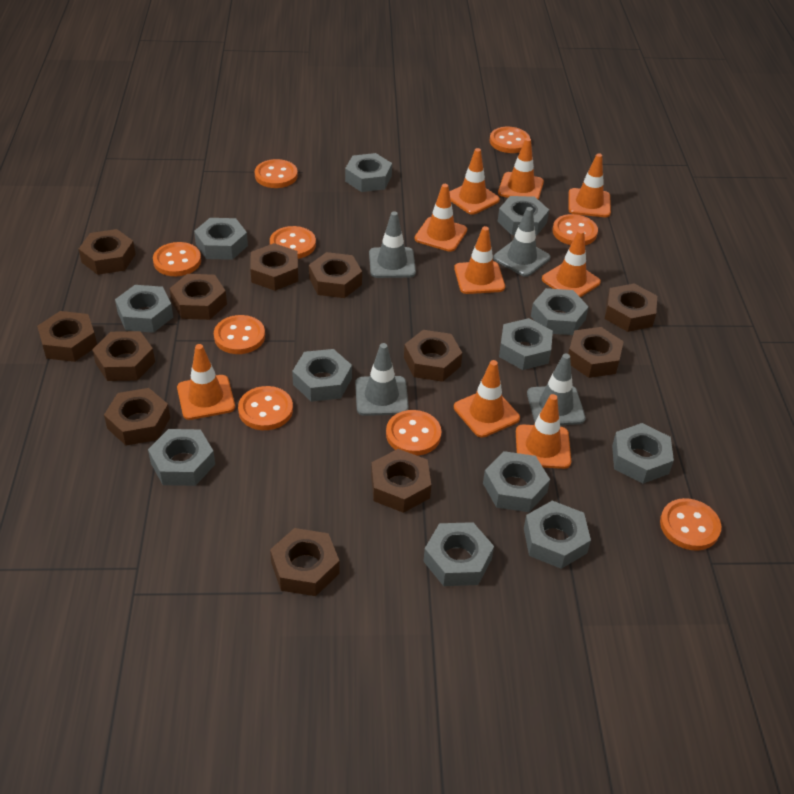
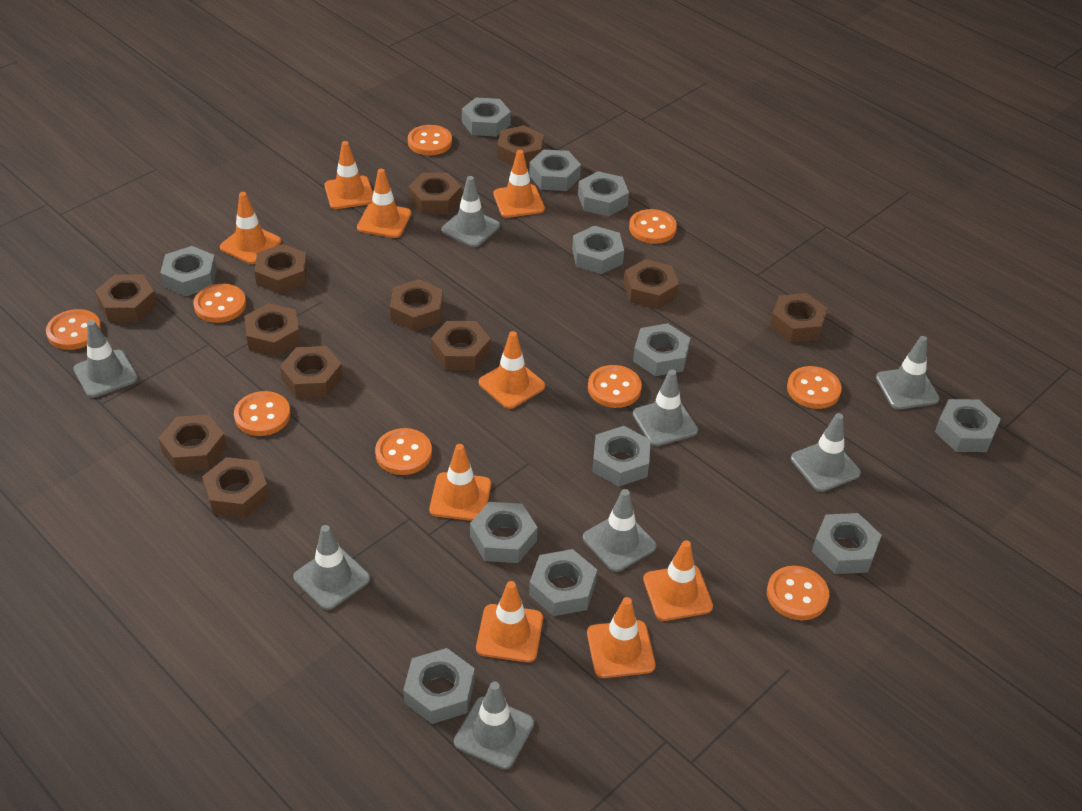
grey traffic cone: 4 -> 8

